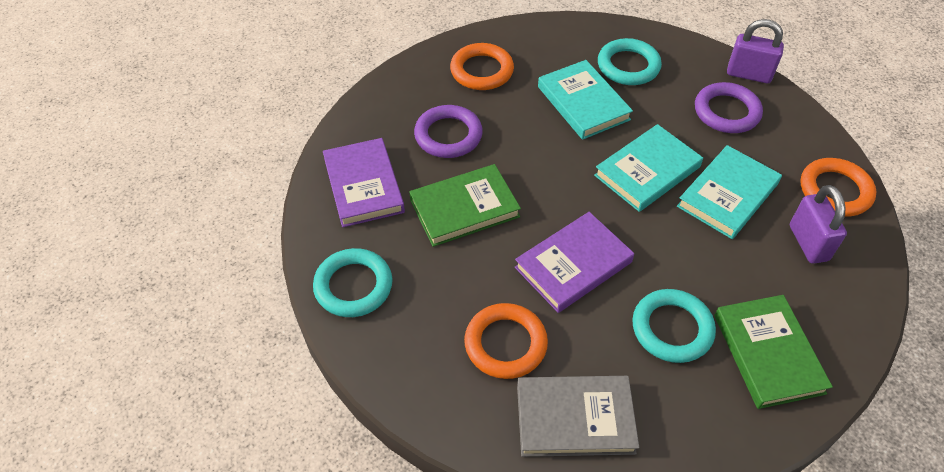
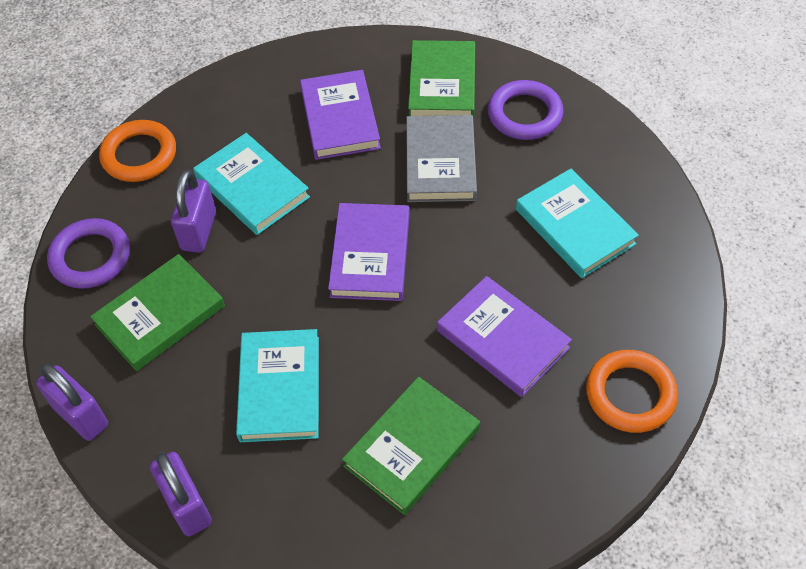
green book: 2 -> 3
orange ring: 3 -> 2
purple book: 2 -> 3
purple padlock: 2 -> 3
turquoise ring: 3 -> 0

